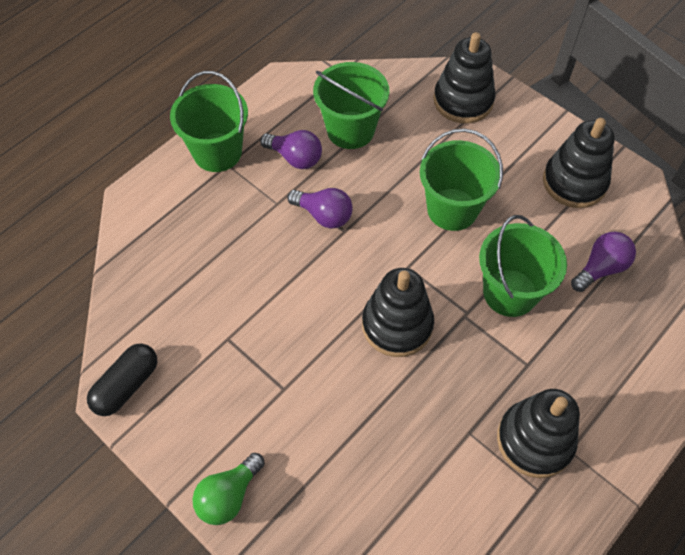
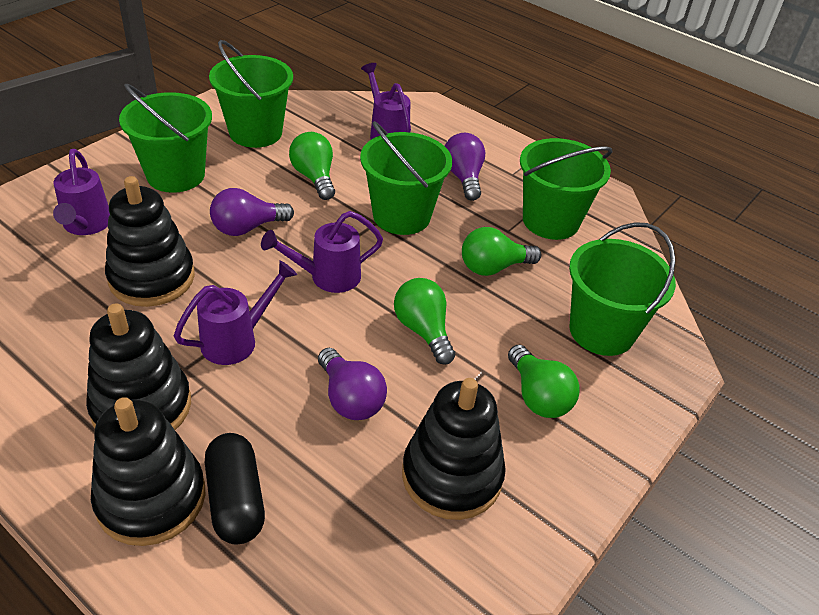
green bucket: 4 -> 5
green light bulb: 1 -> 4
purple watering can: 0 -> 4

